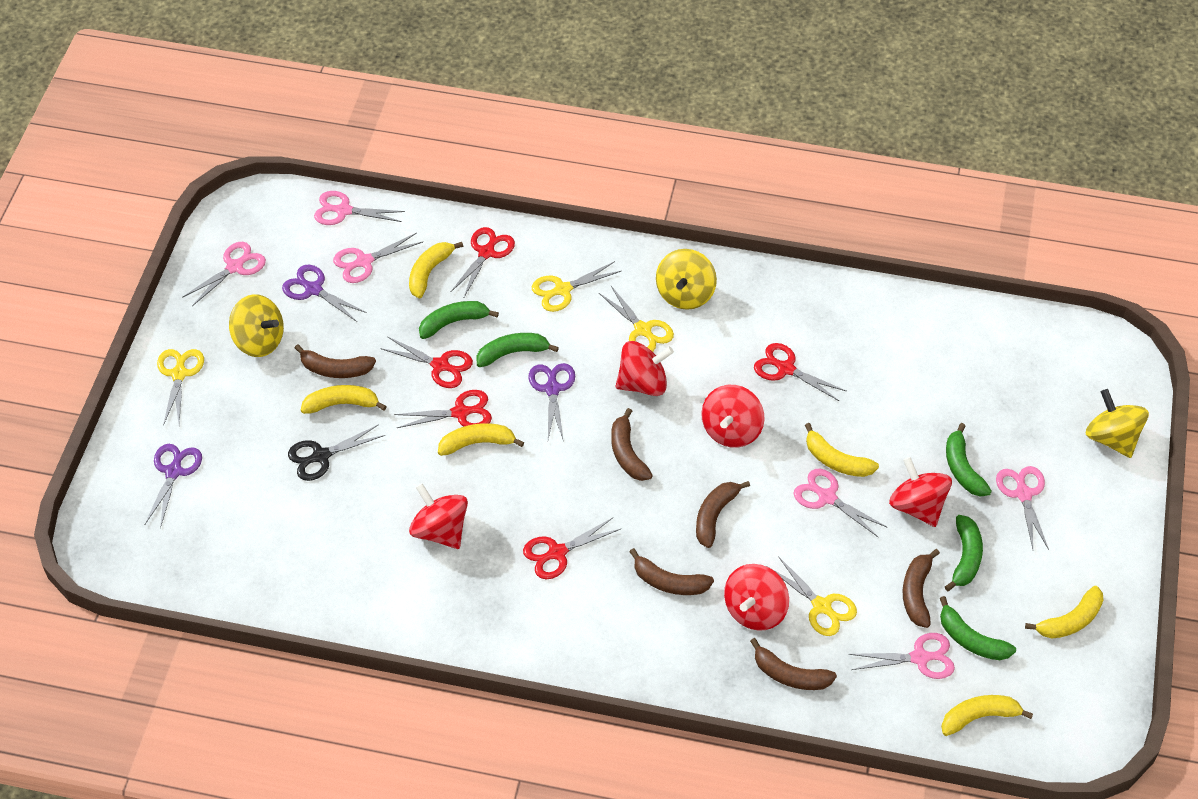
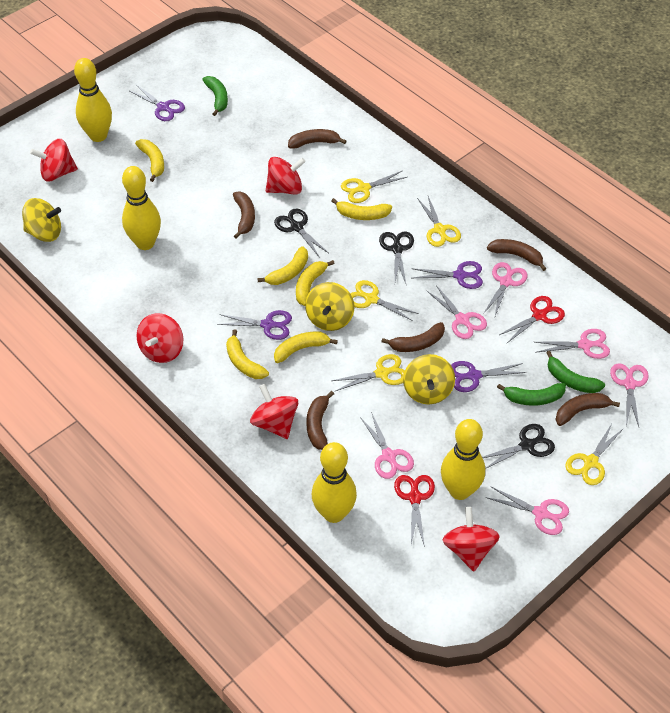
black scissors: 1 -> 3
green banana: 5 -> 3
purple scissors: 3 -> 4
red scissors: 5 -> 2
yellow bowling pin: 0 -> 4
yellow scissors: 4 -> 5

